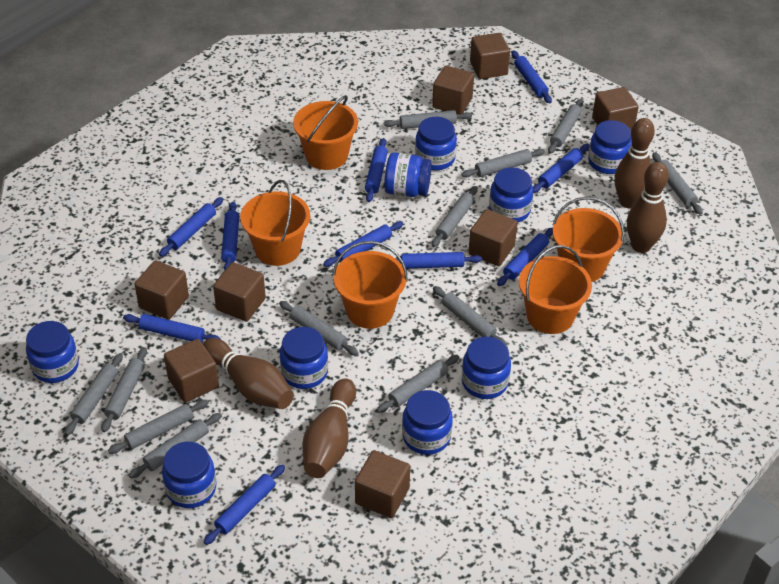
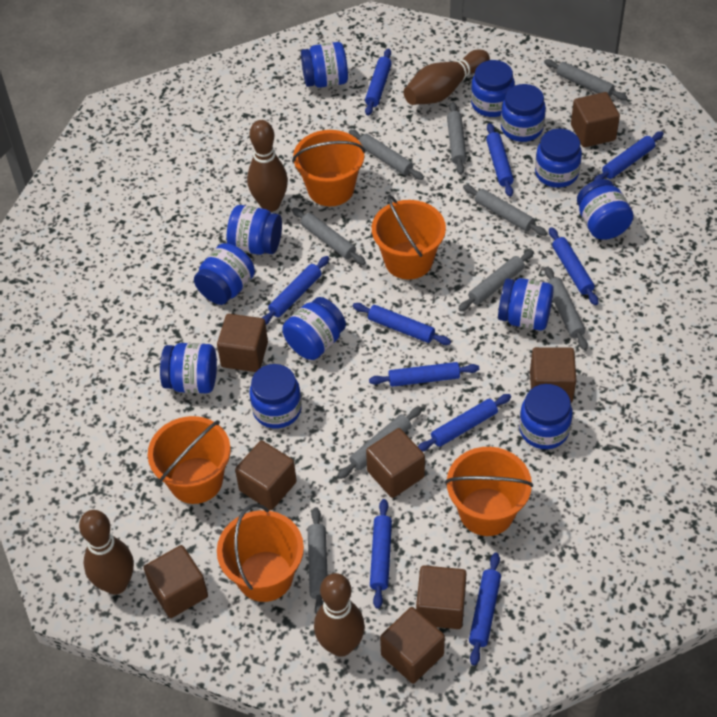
blue jar: 9 -> 12
grey rolling pin: 12 -> 9

